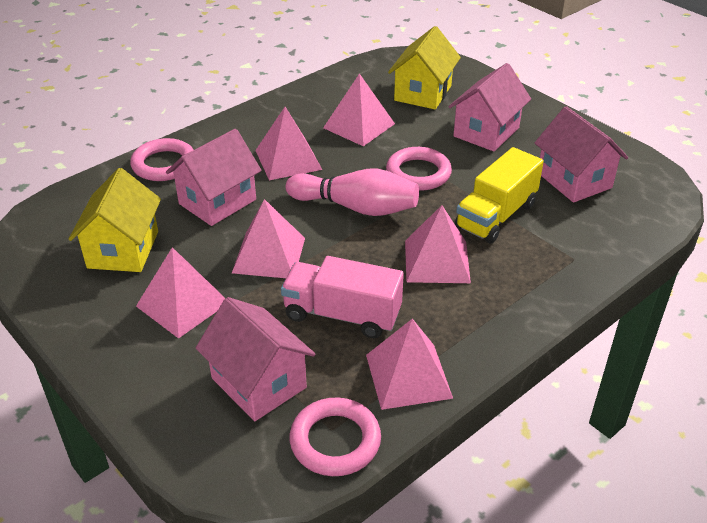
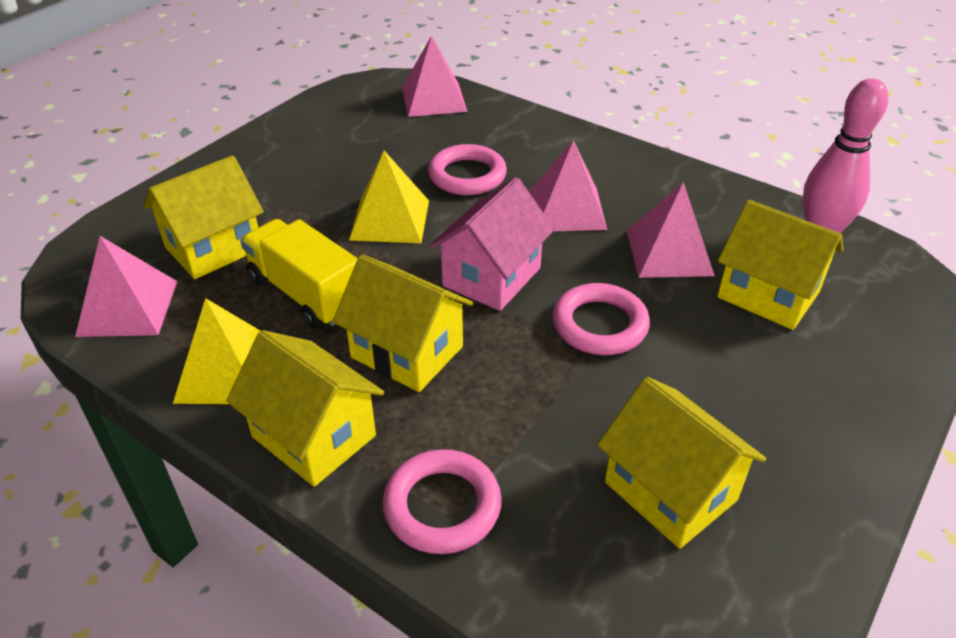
pink house: 4 -> 1
pink pyramid: 6 -> 4
pink truck: 1 -> 0
yellow house: 2 -> 5
yellow pyramid: 0 -> 2

